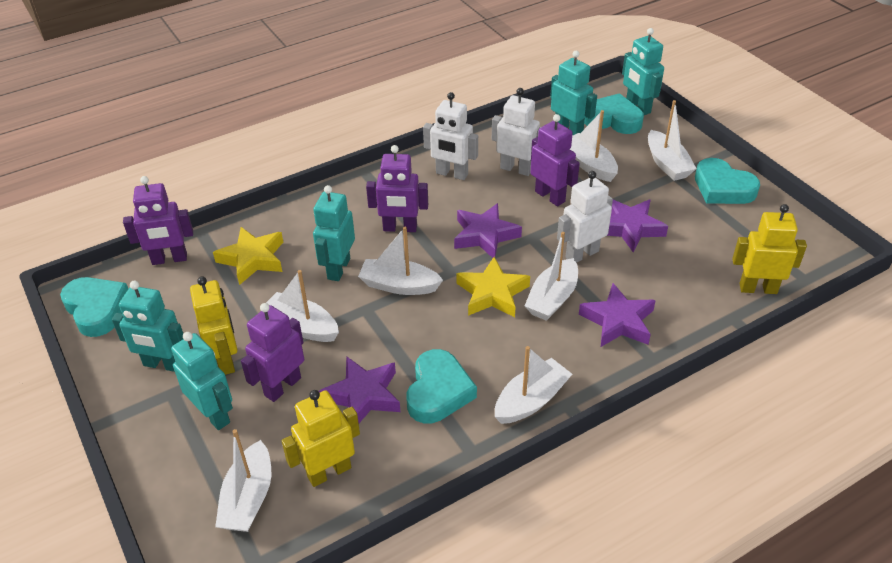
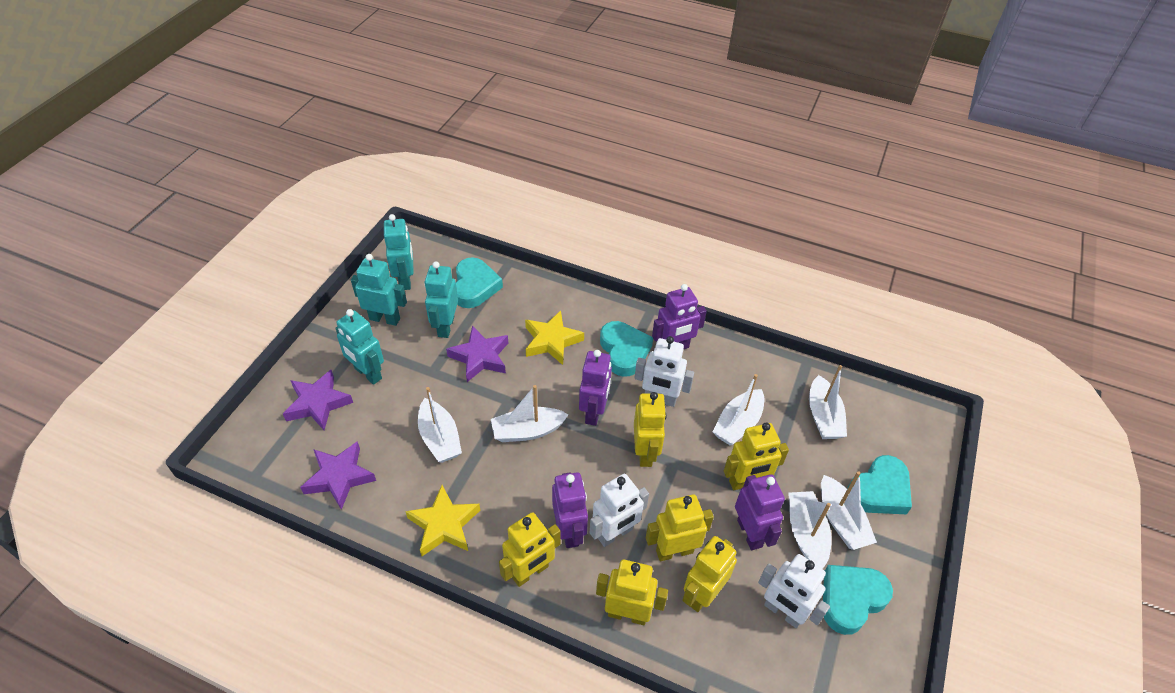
purple star: 4 -> 3
turquoise robot: 5 -> 4
white boat: 7 -> 6
yellow robot: 3 -> 6

